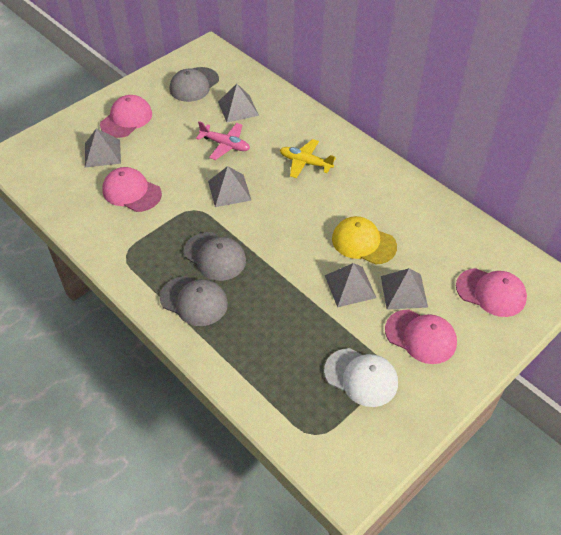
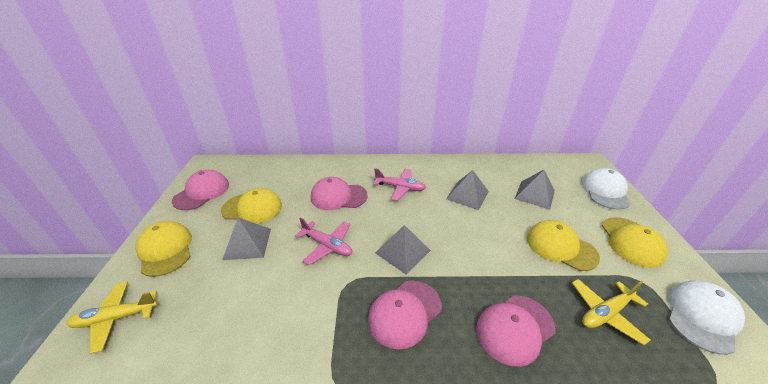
grey cap: 3 -> 0
grey pyramid: 5 -> 4
pink plane: 1 -> 2
white cap: 1 -> 2
yellow cap: 1 -> 4
yellow plane: 1 -> 2

